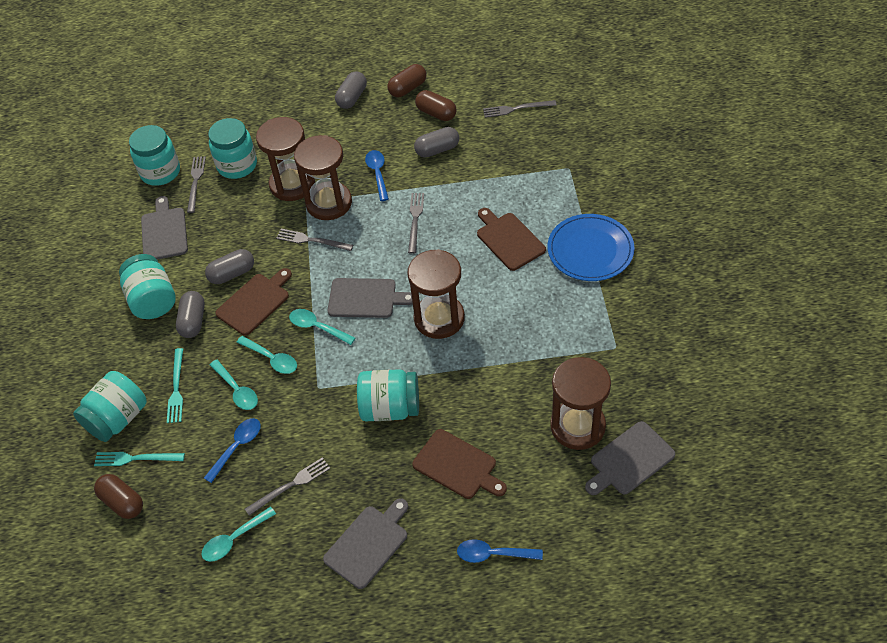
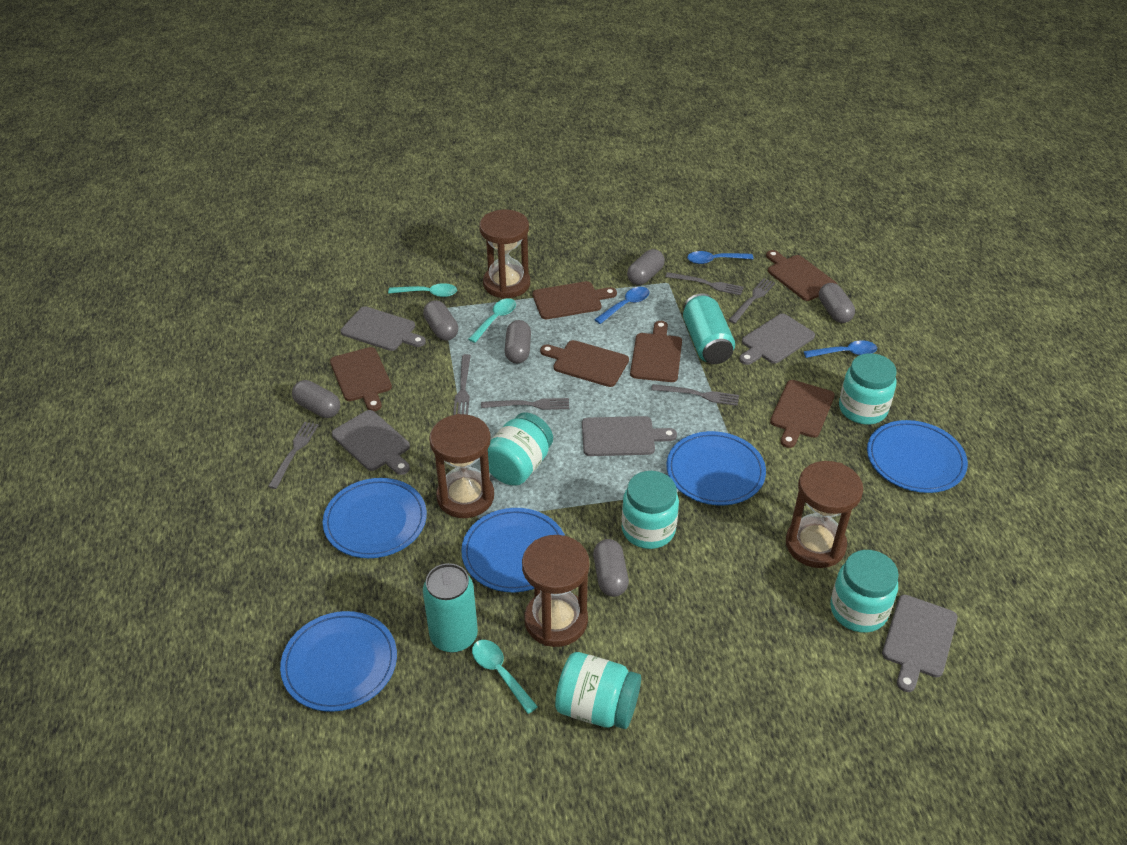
blue plate: 1 -> 5
brown capsule: 3 -> 0
brown cutting board: 3 -> 6
grey capsule: 4 -> 6
grey cutting board: 4 -> 5
grey fork: 5 -> 6
turquoise can: 0 -> 2
turquoise fork: 2 -> 0
turquoise spoon: 4 -> 3

